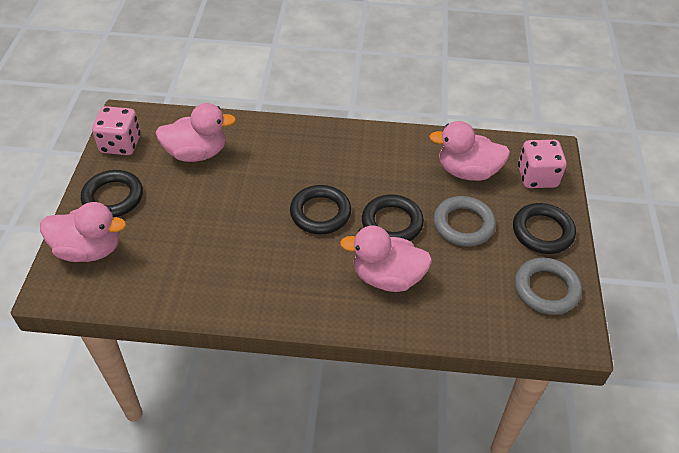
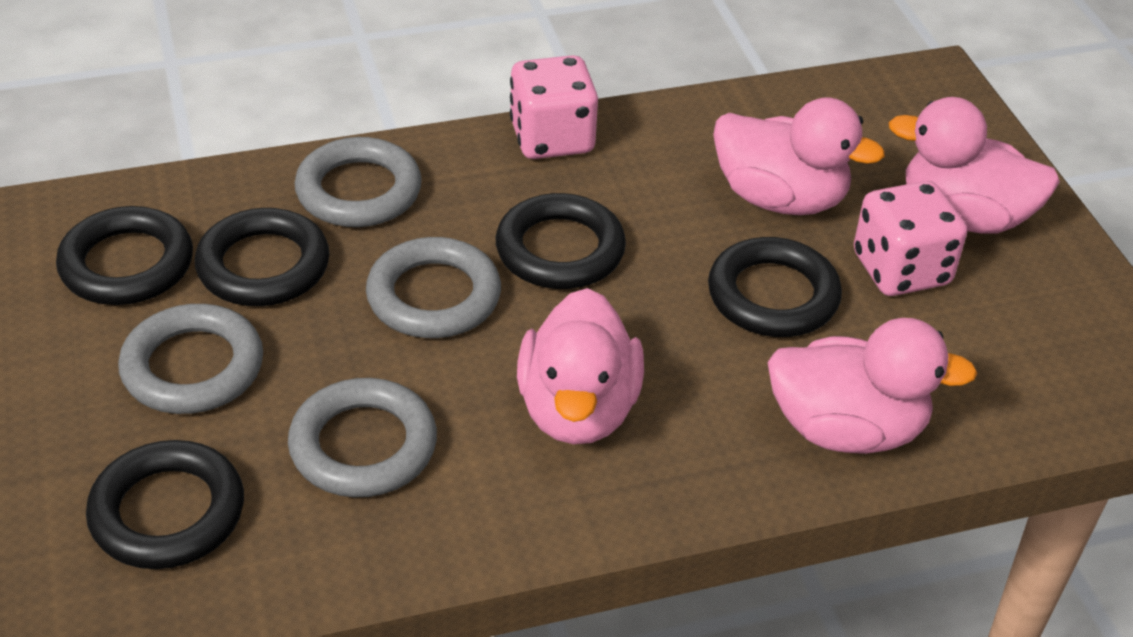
black ring: 4 -> 5
grey ring: 2 -> 4

